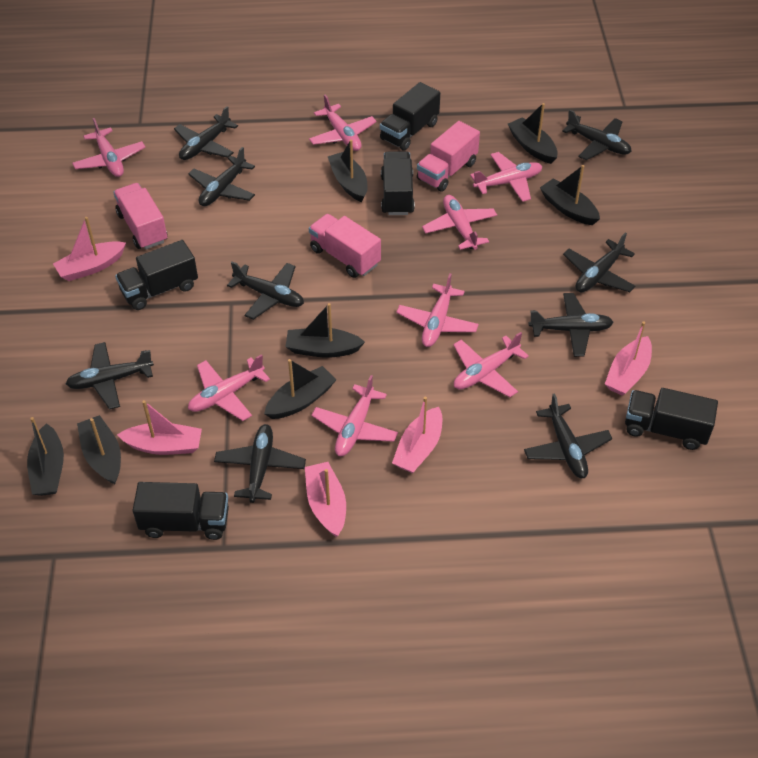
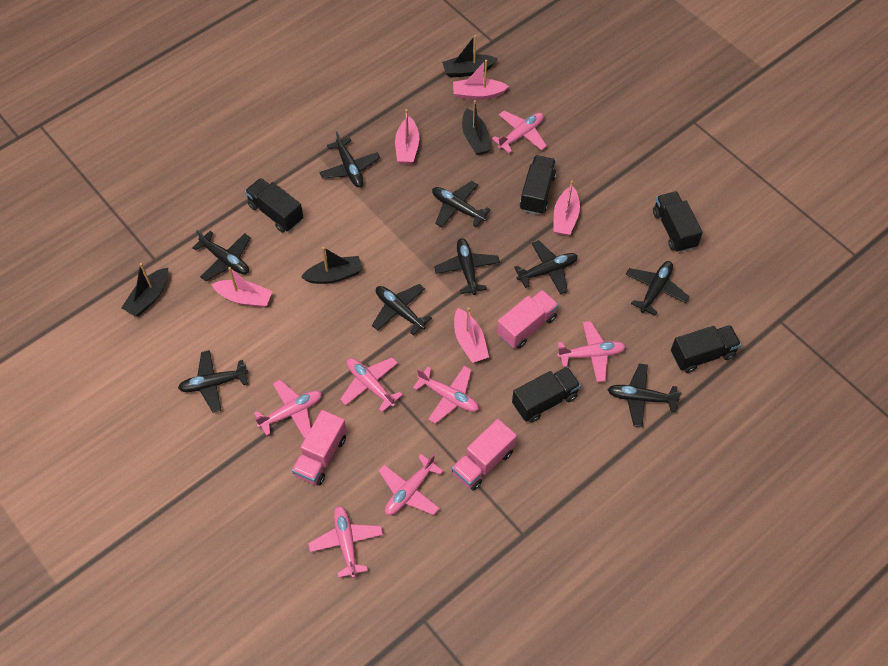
black boat: 7 -> 4
pink plane: 8 -> 7

